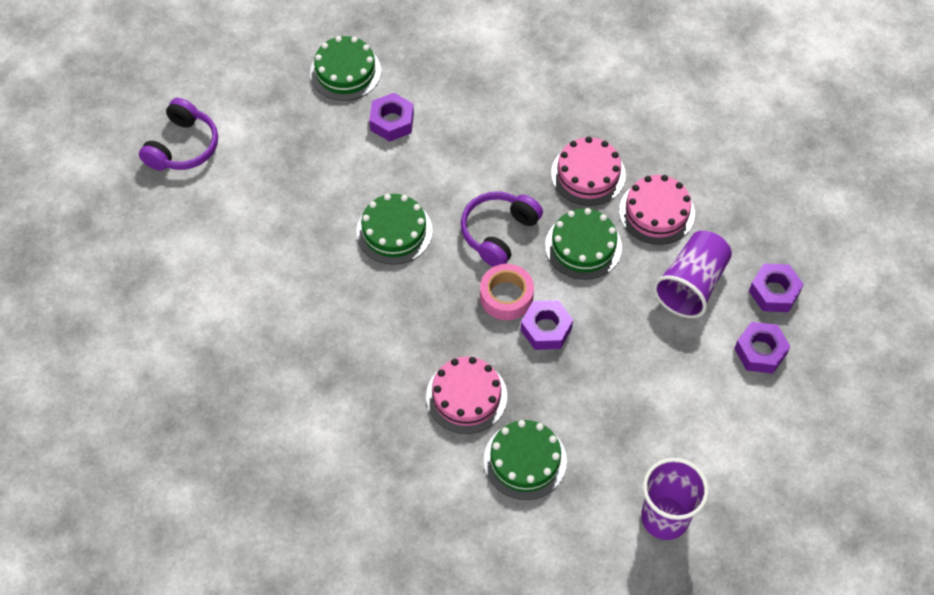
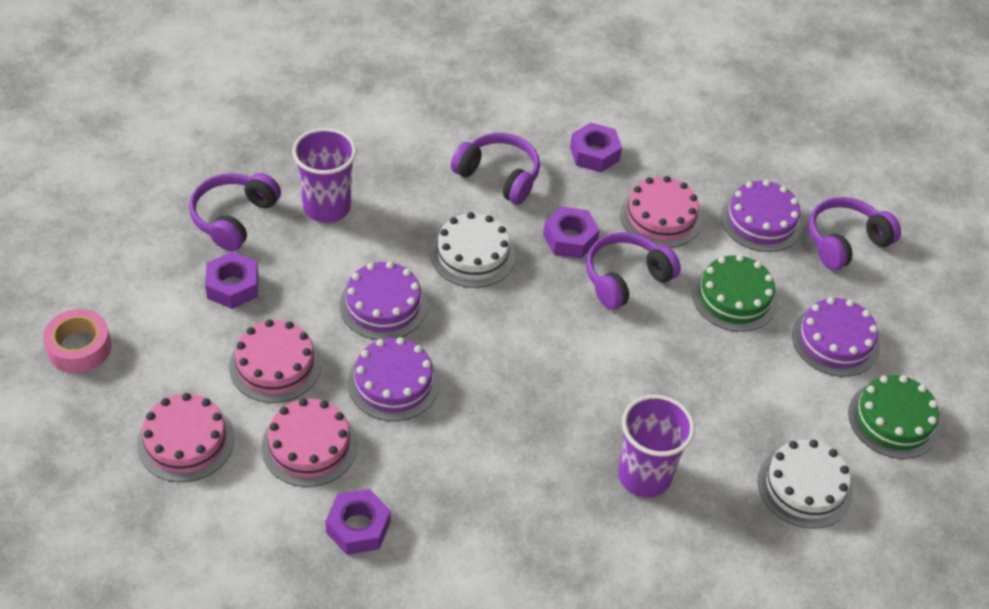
green cake: 4 -> 2
pink cake: 3 -> 4
purple cake: 0 -> 4
purple headphones: 2 -> 4
white cake: 0 -> 2

